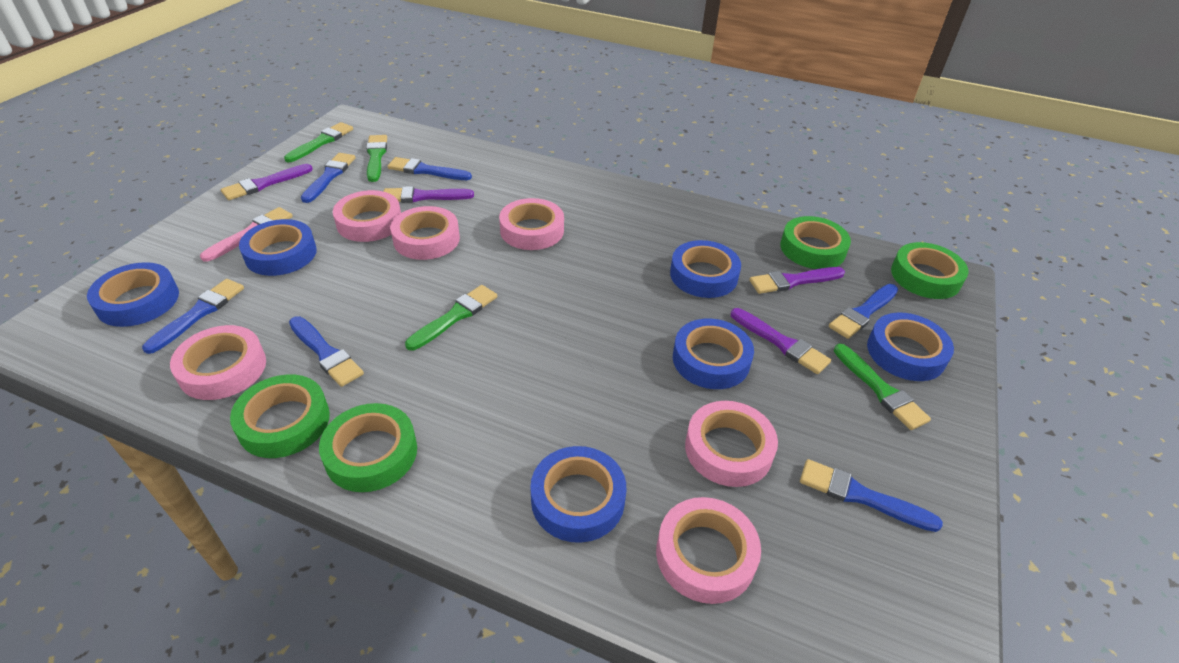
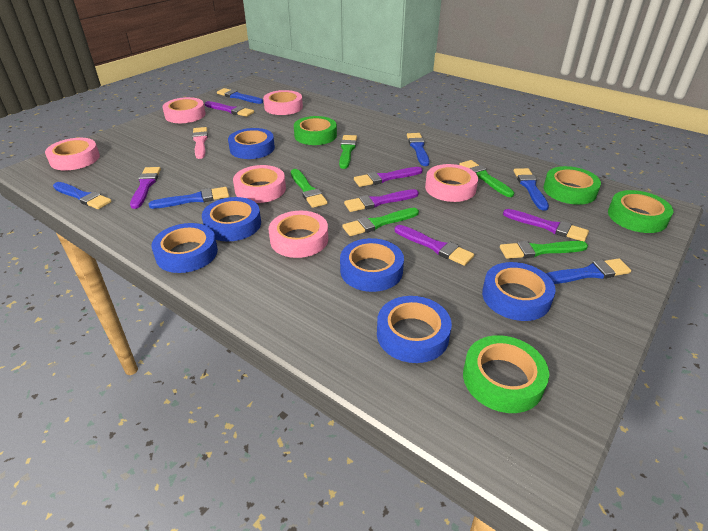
green brush: 4 -> 5
purple brush: 4 -> 6

